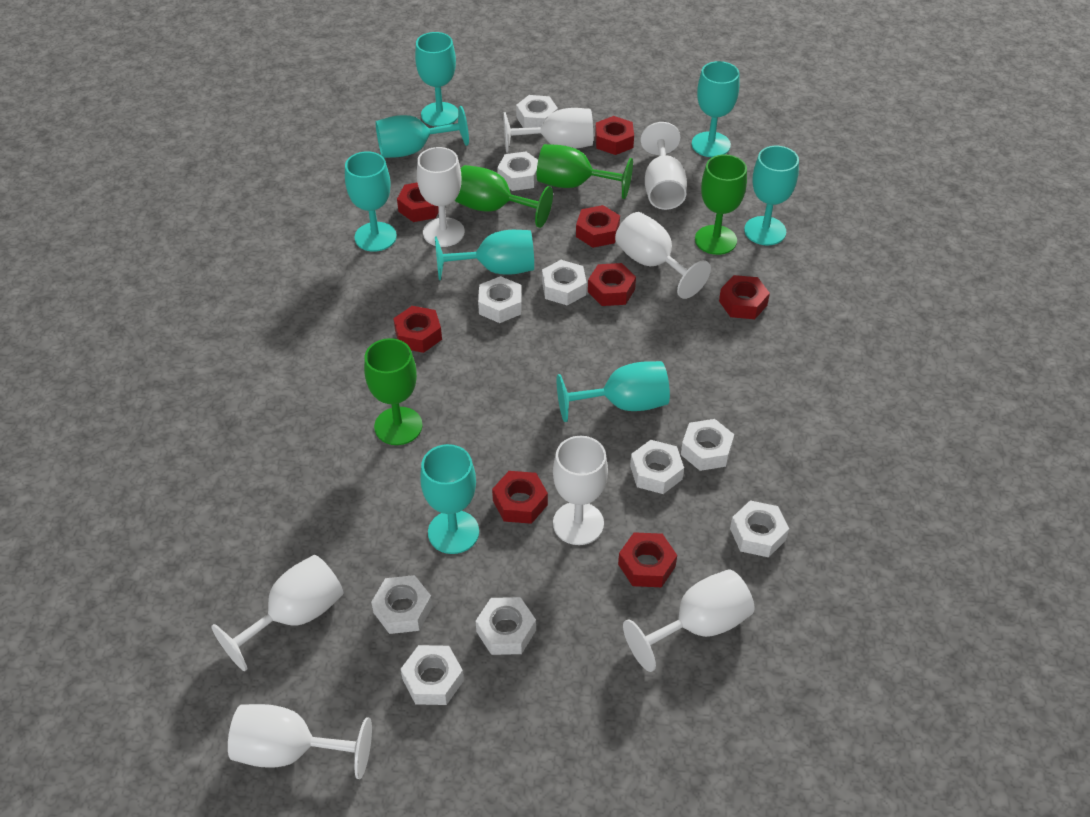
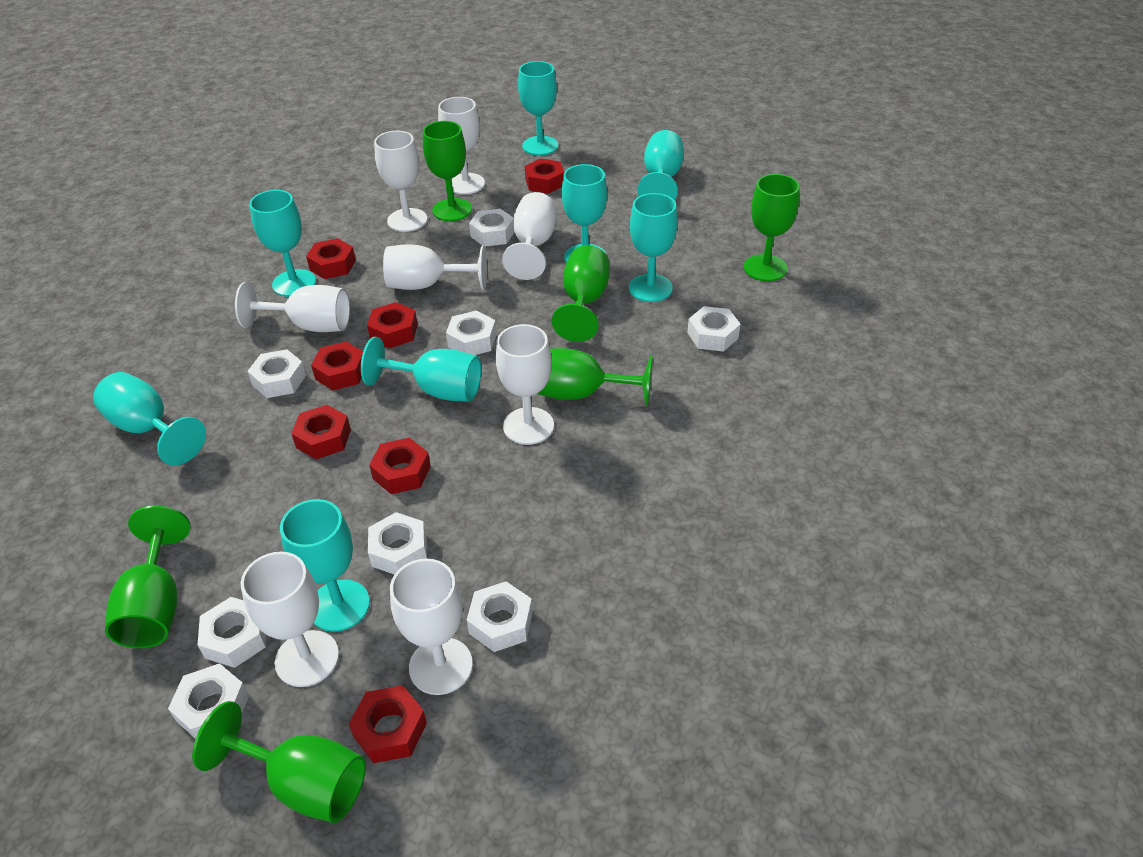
green goblet: 4 -> 6
red nut: 8 -> 7
white nut: 10 -> 8

